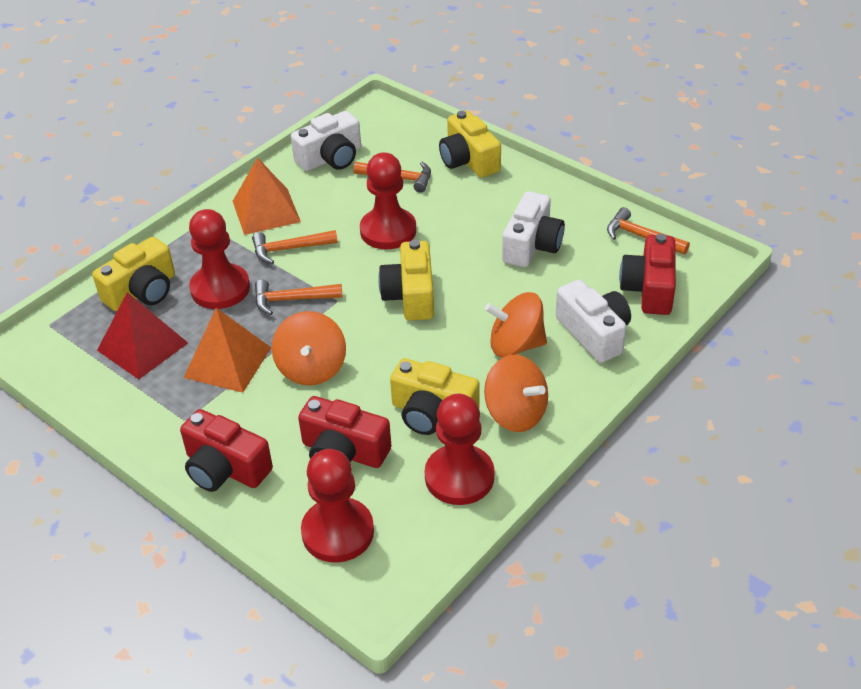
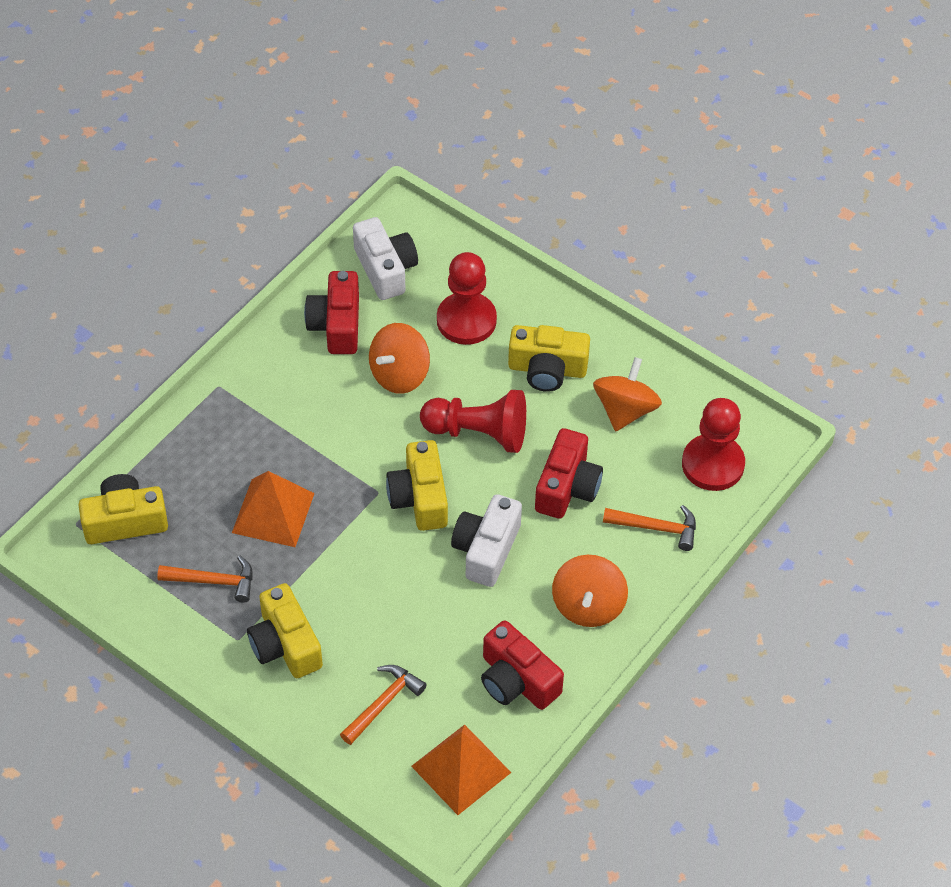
orange hammer: 4 -> 3
red pawn: 4 -> 3
red pyramid: 1 -> 0
white camera: 3 -> 2

